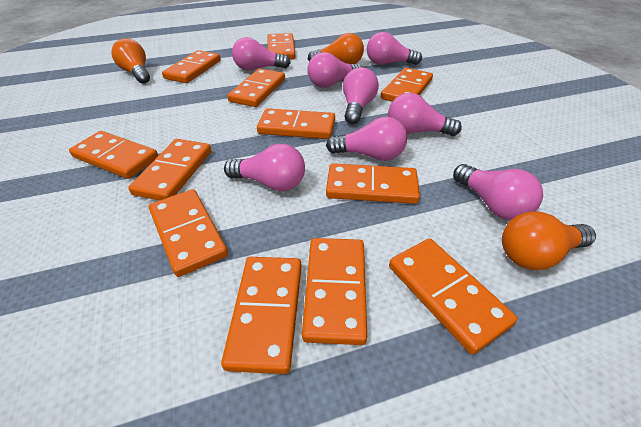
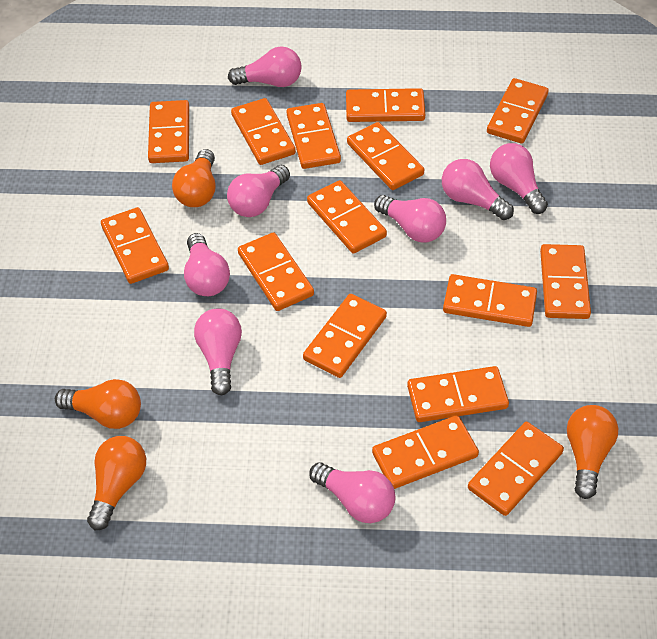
orange domino: 12 -> 15
orange light bulb: 3 -> 4

